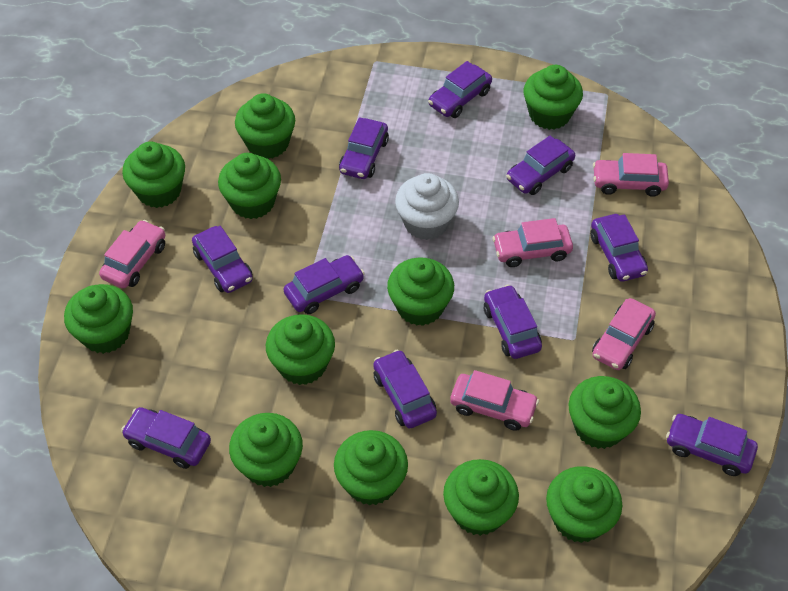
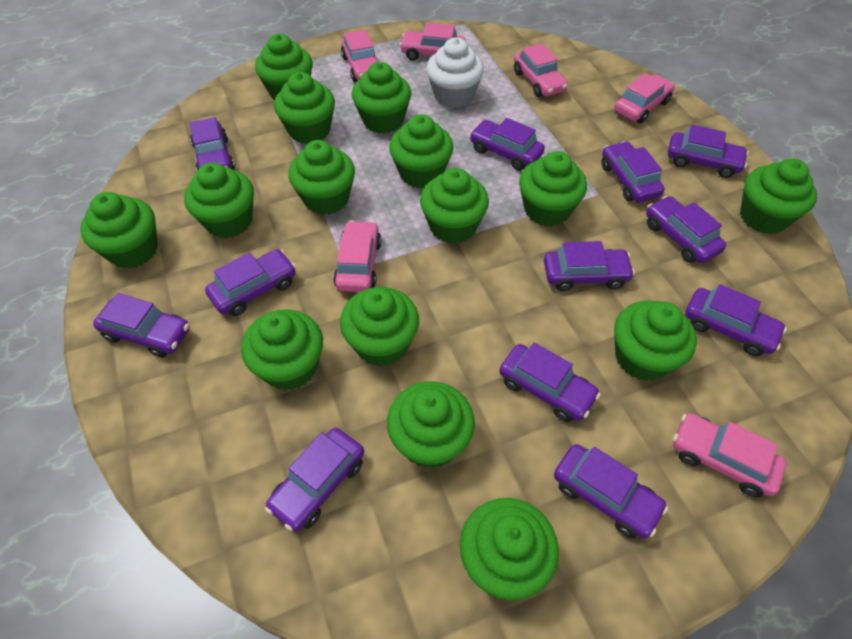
green cupcake: 12 -> 15
pink car: 5 -> 6
purple car: 10 -> 12

